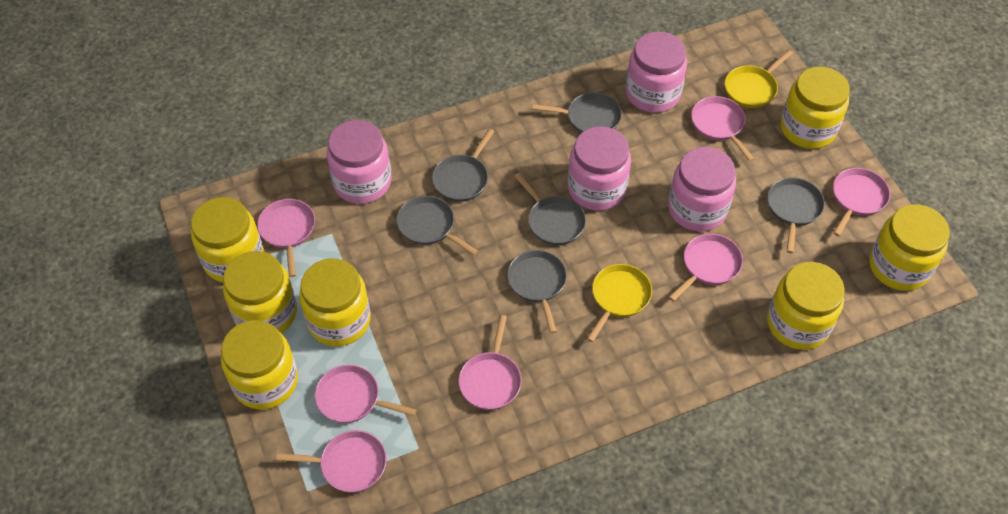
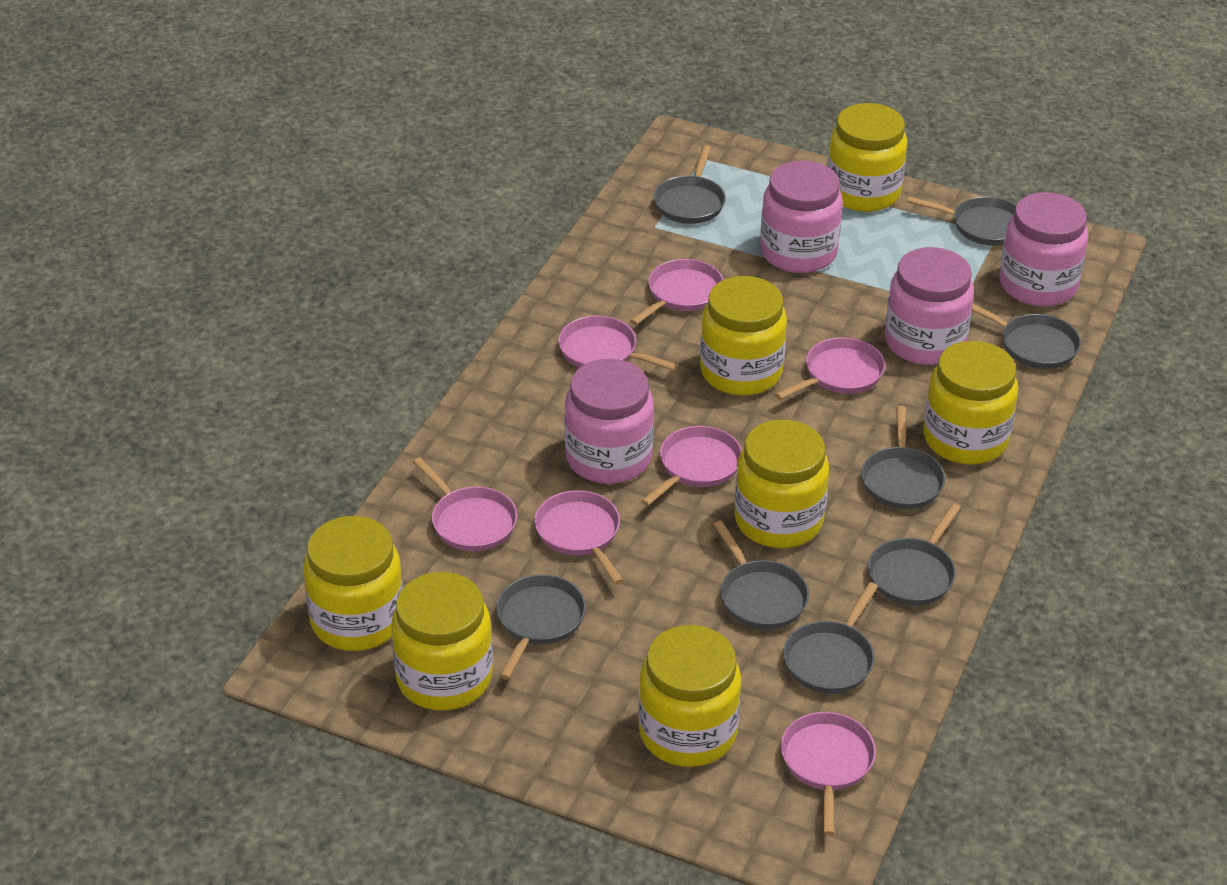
grey pan: 6 -> 8
yellow pan: 2 -> 0

